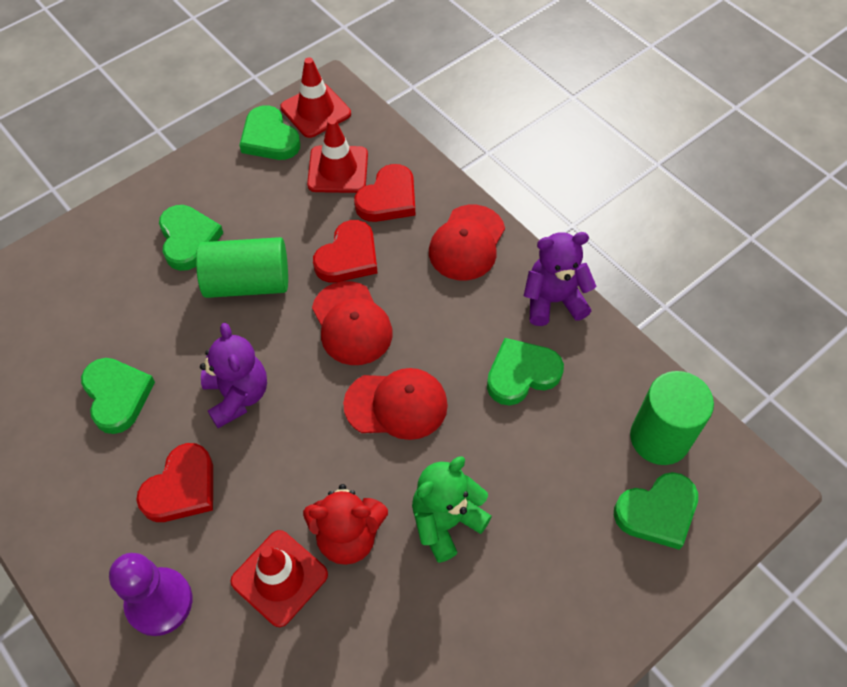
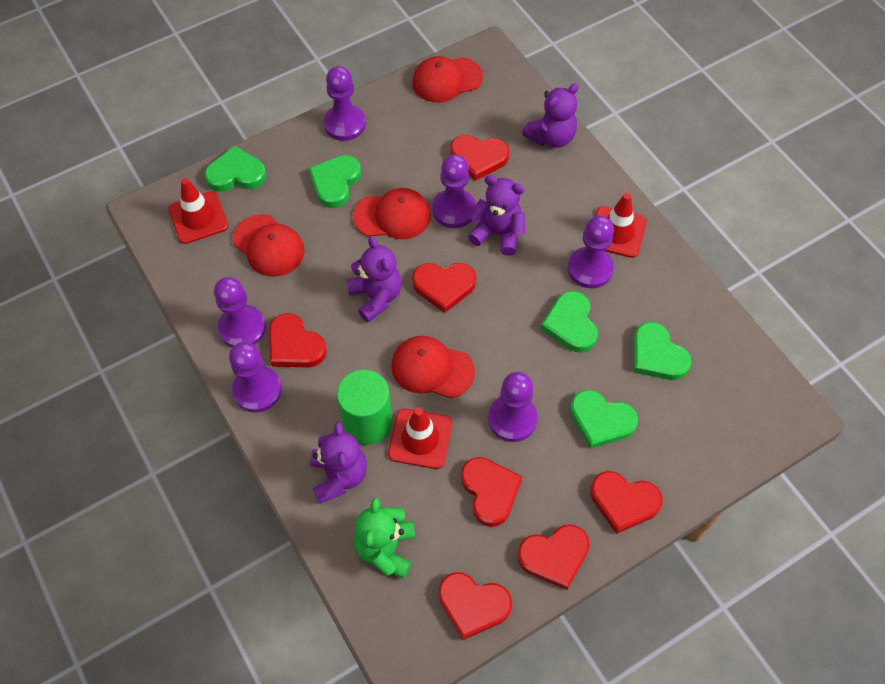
green cylinder: 2 -> 1
purple pawn: 1 -> 6
purple teddy bear: 2 -> 4
red cap: 3 -> 4
red heart: 3 -> 7
red teddy bear: 1 -> 0

